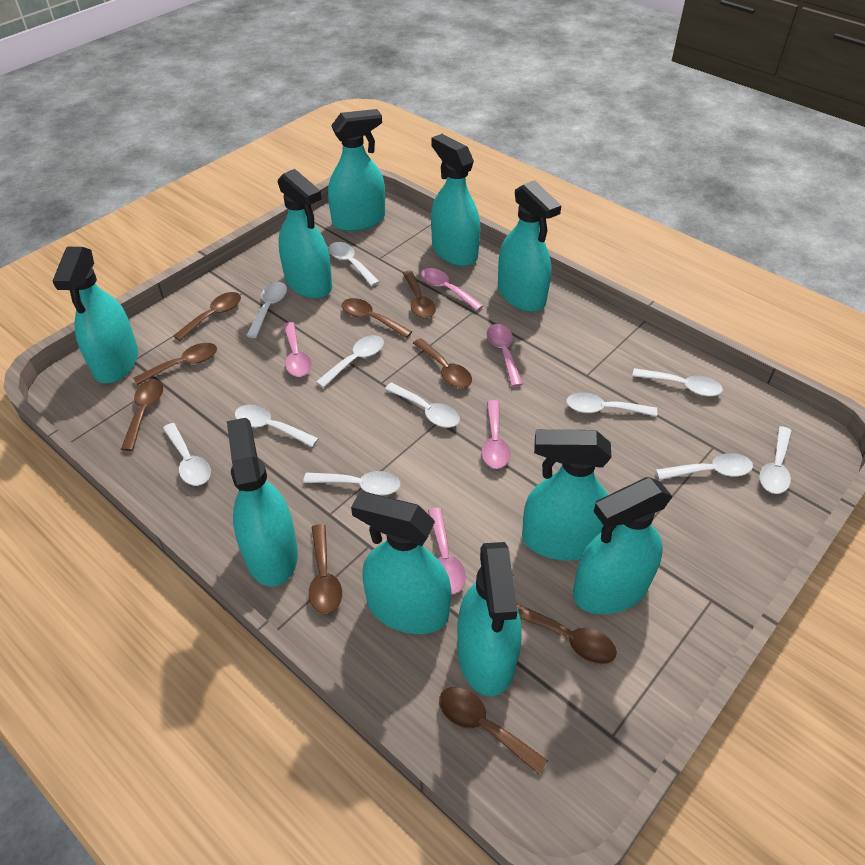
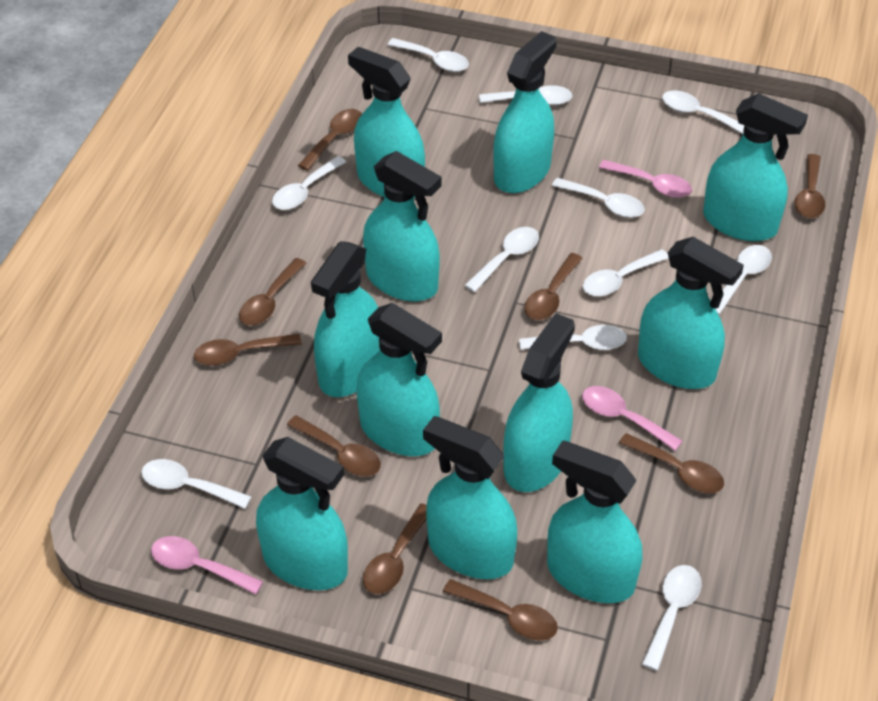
pink spoon: 5 -> 3
turquoise spray bottle: 10 -> 11

